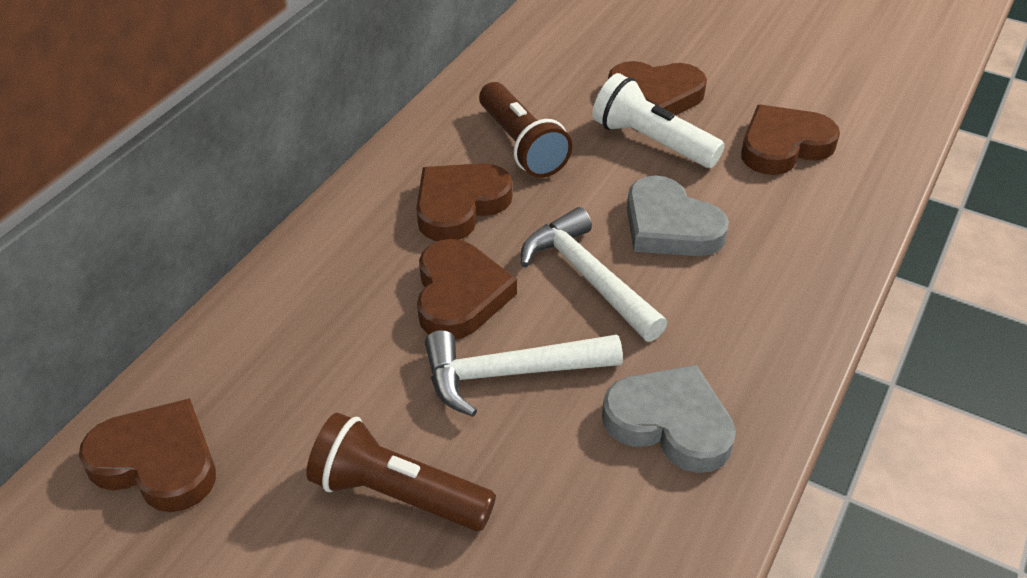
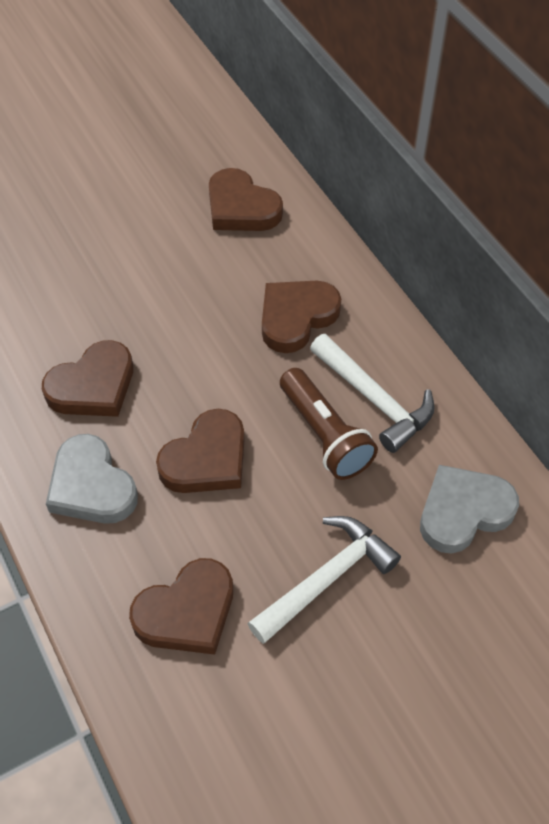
brown flashlight: 2 -> 1
white flashlight: 1 -> 0

